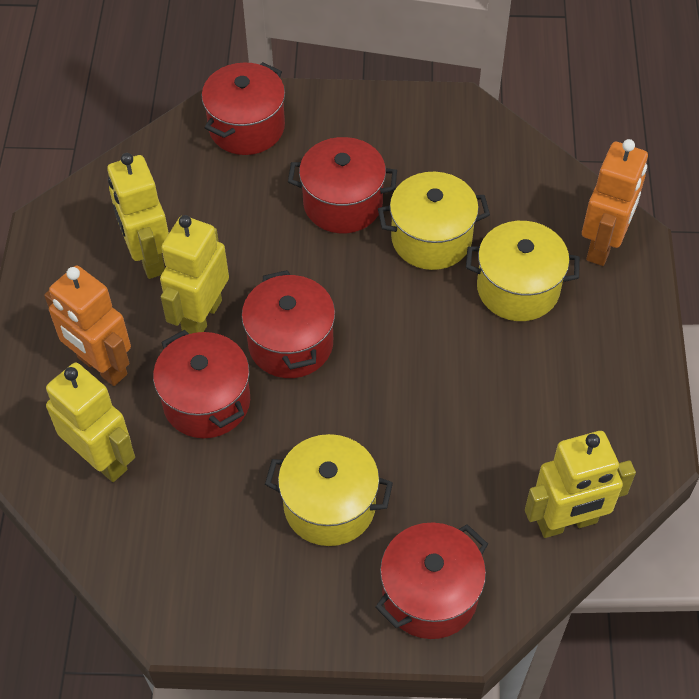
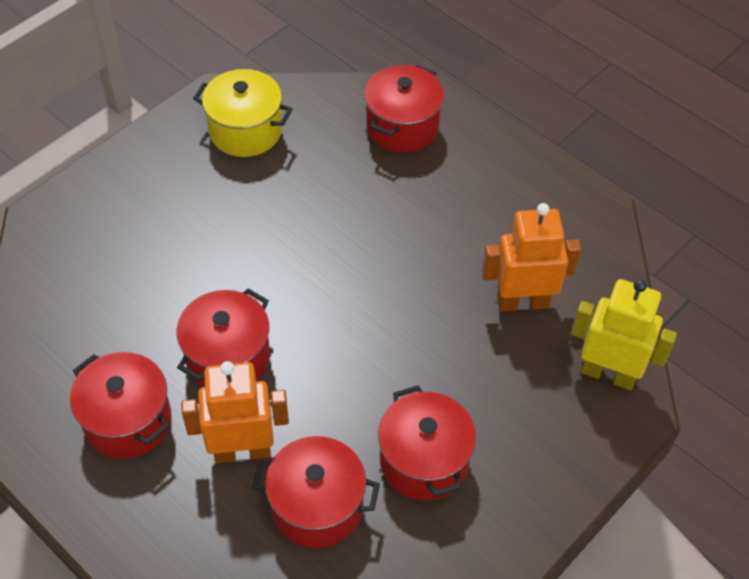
yellow pot: 3 -> 1
yellow robot: 4 -> 1

